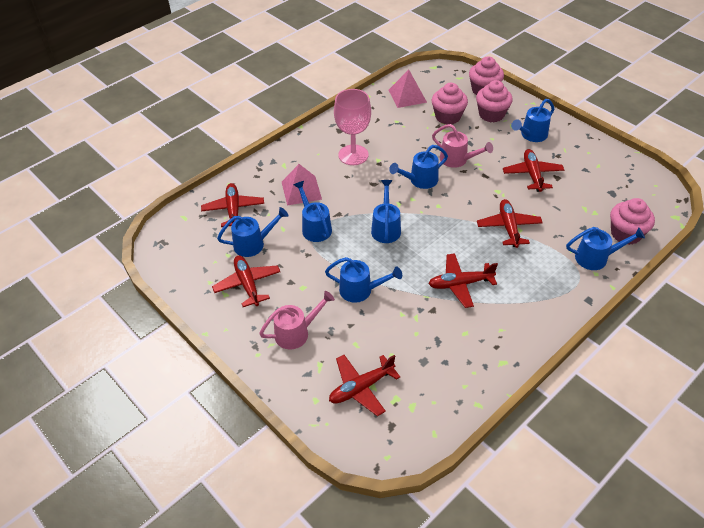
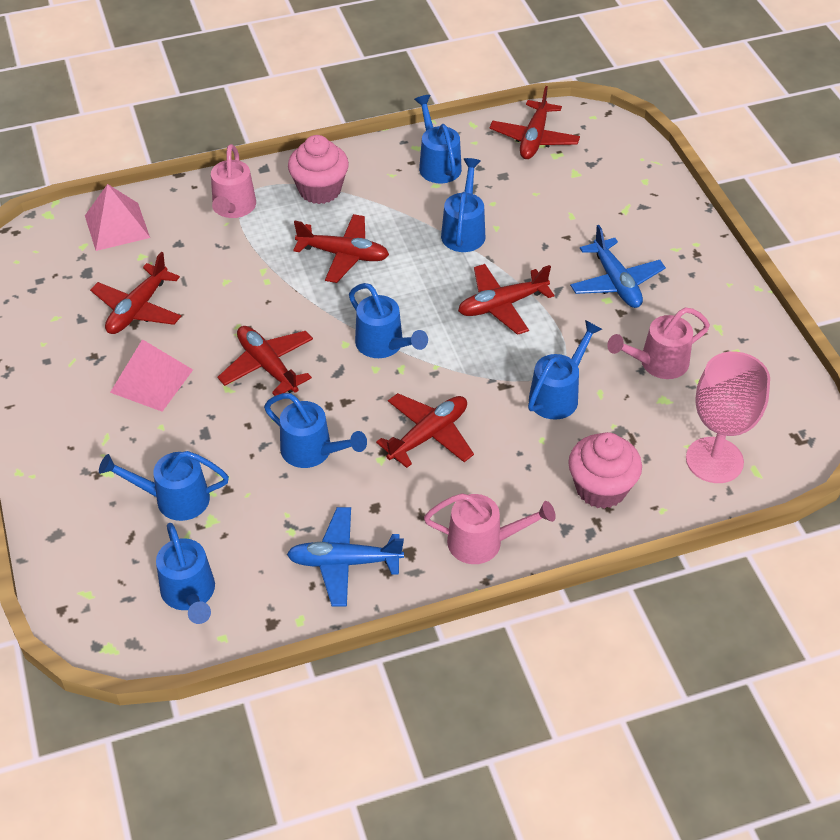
blue plane: 0 -> 2
pink cupcake: 4 -> 2
pink watering can: 2 -> 3

